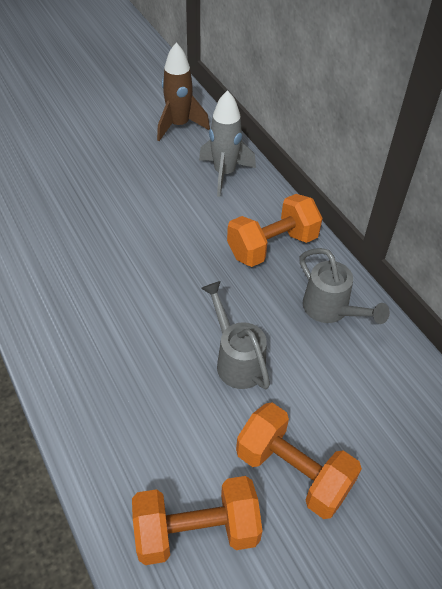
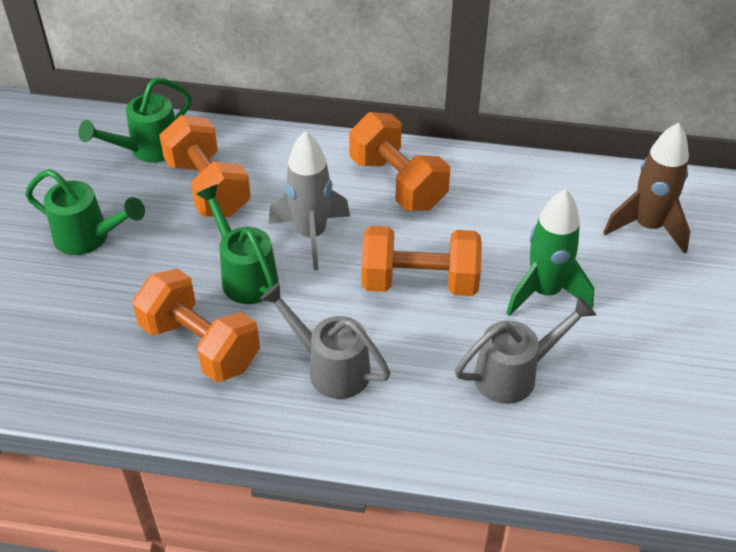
green rocket: 0 -> 1
green watering can: 0 -> 3
orange dumbbell: 3 -> 4

